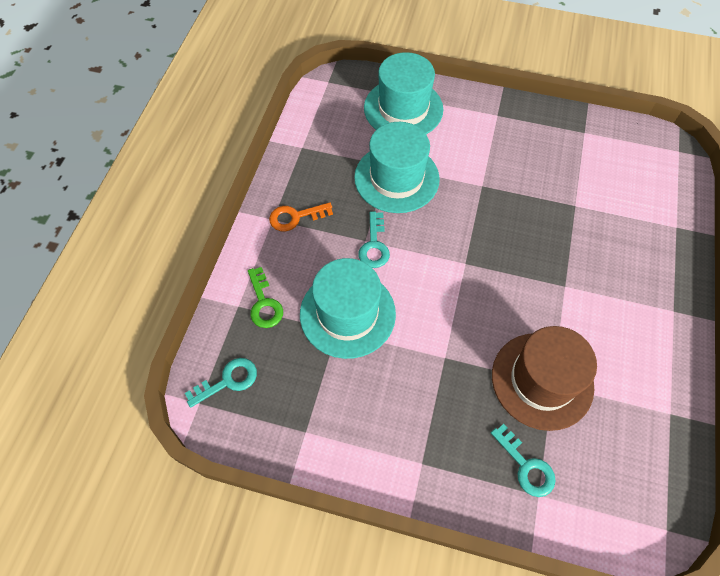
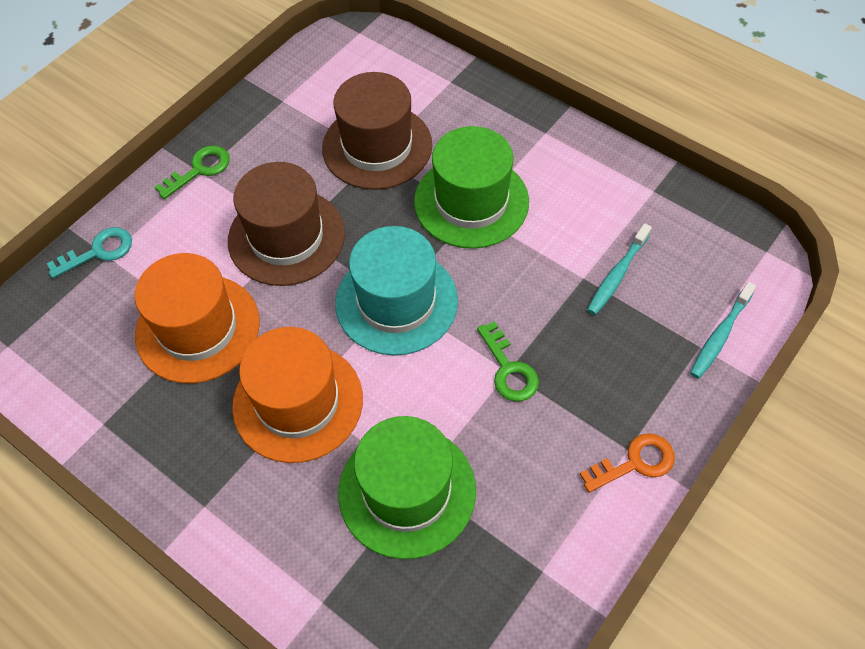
brown hat: 1 -> 2
green hat: 0 -> 2
green key: 1 -> 2
orange hat: 0 -> 2
turquoise hat: 3 -> 1
turquoise key: 3 -> 1
turquoise toothbrush: 0 -> 2

